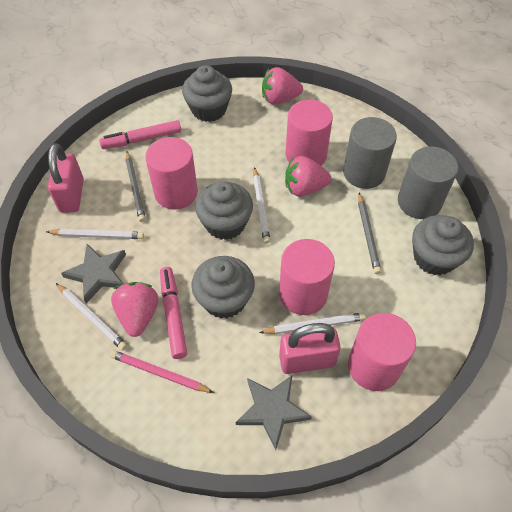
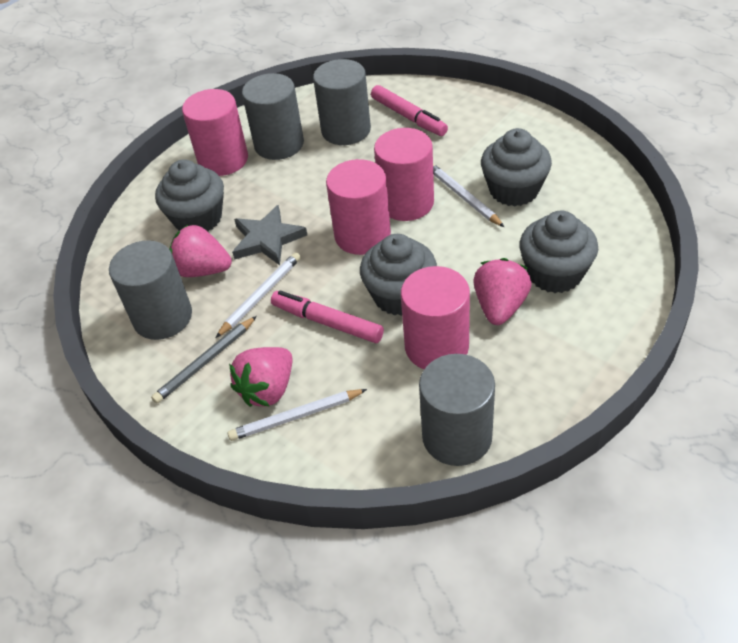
grey cylinder: 2 -> 4
grey pencil: 2 -> 1
grey star: 2 -> 1
pink padlock: 2 -> 0
pink pencil: 1 -> 0
white pencil: 4 -> 3

